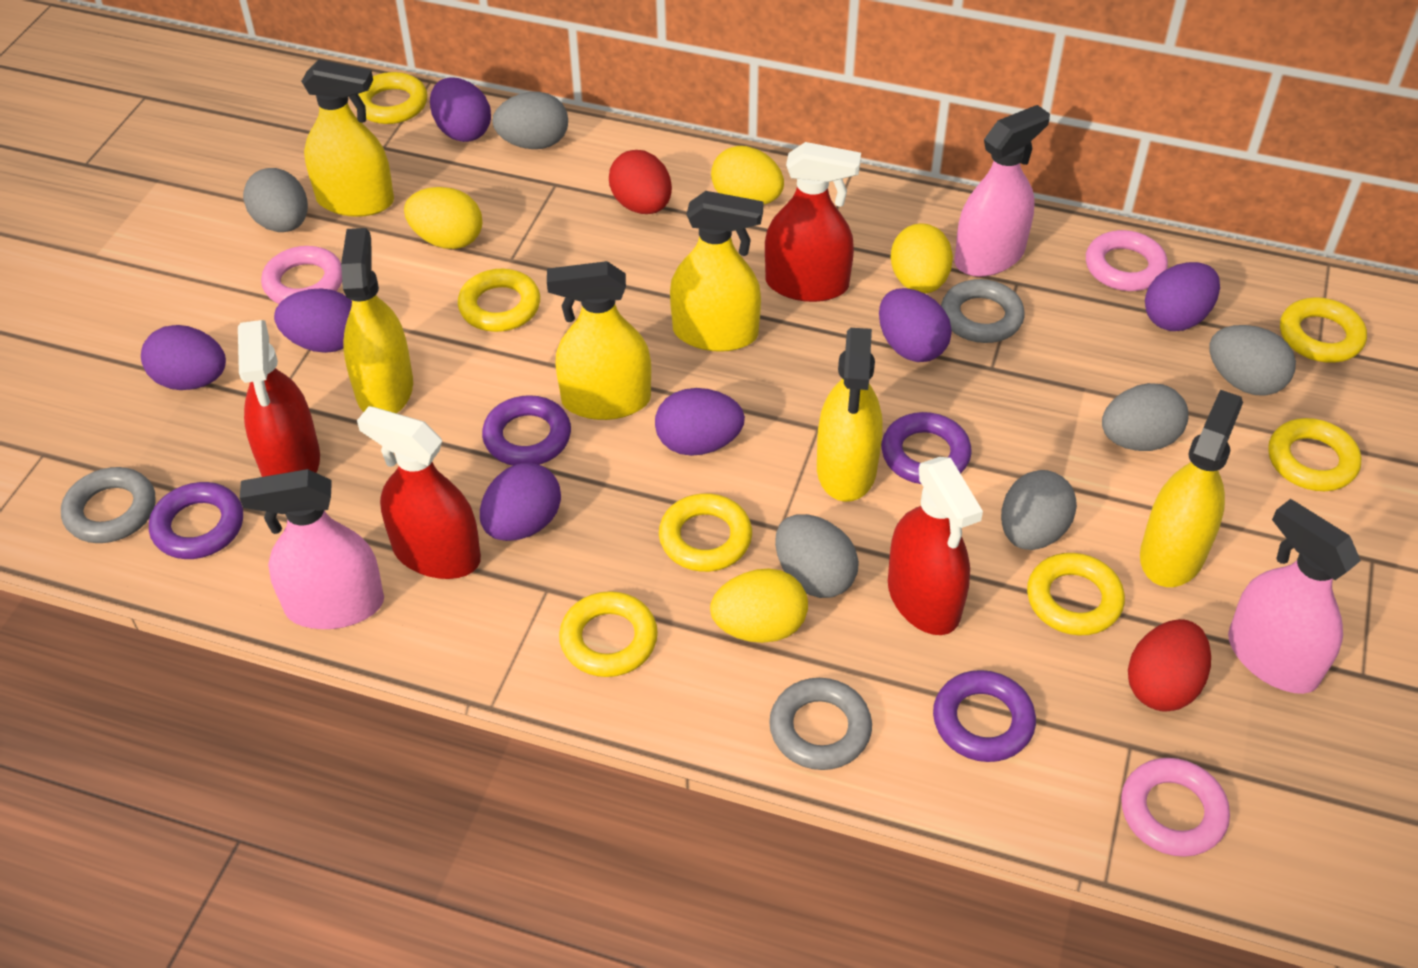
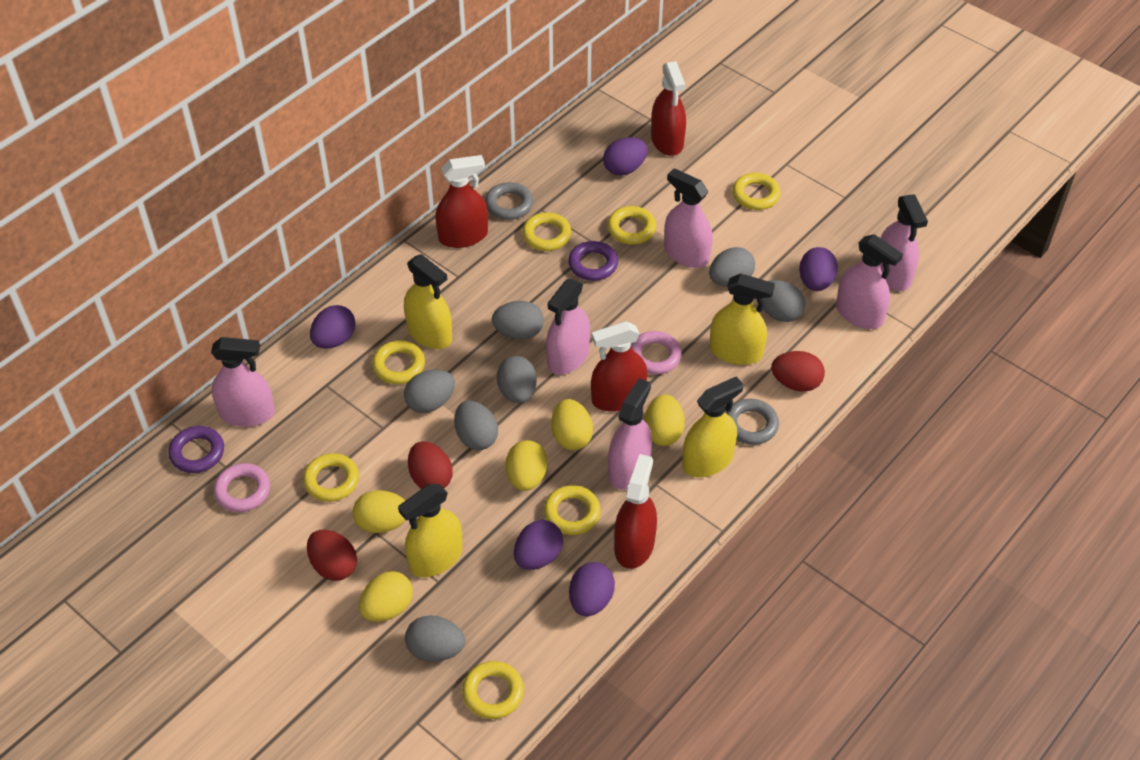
grey egg: 6 -> 7
grey ring: 3 -> 2
pink ring: 3 -> 2
pink spray bottle: 3 -> 6
purple egg: 7 -> 5
purple ring: 4 -> 2
red egg: 2 -> 3
yellow egg: 4 -> 5
yellow spray bottle: 6 -> 4

